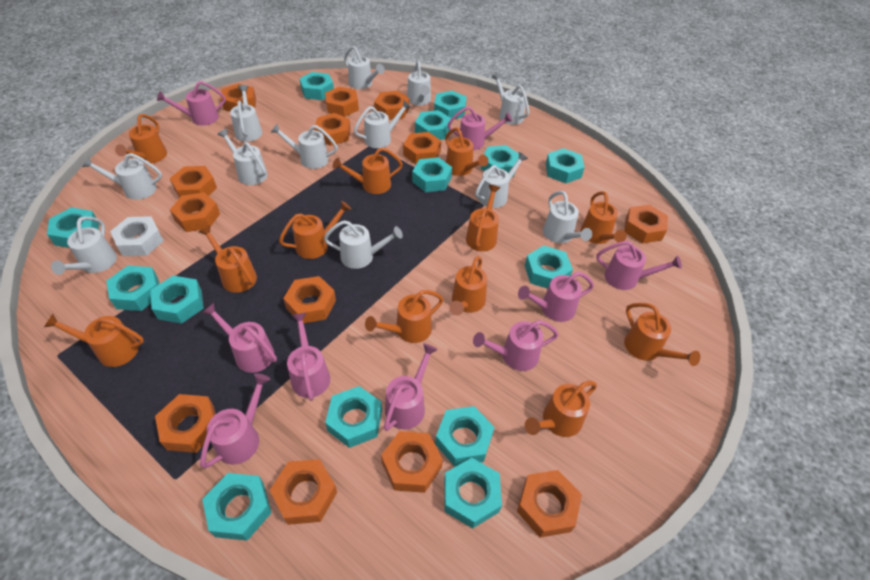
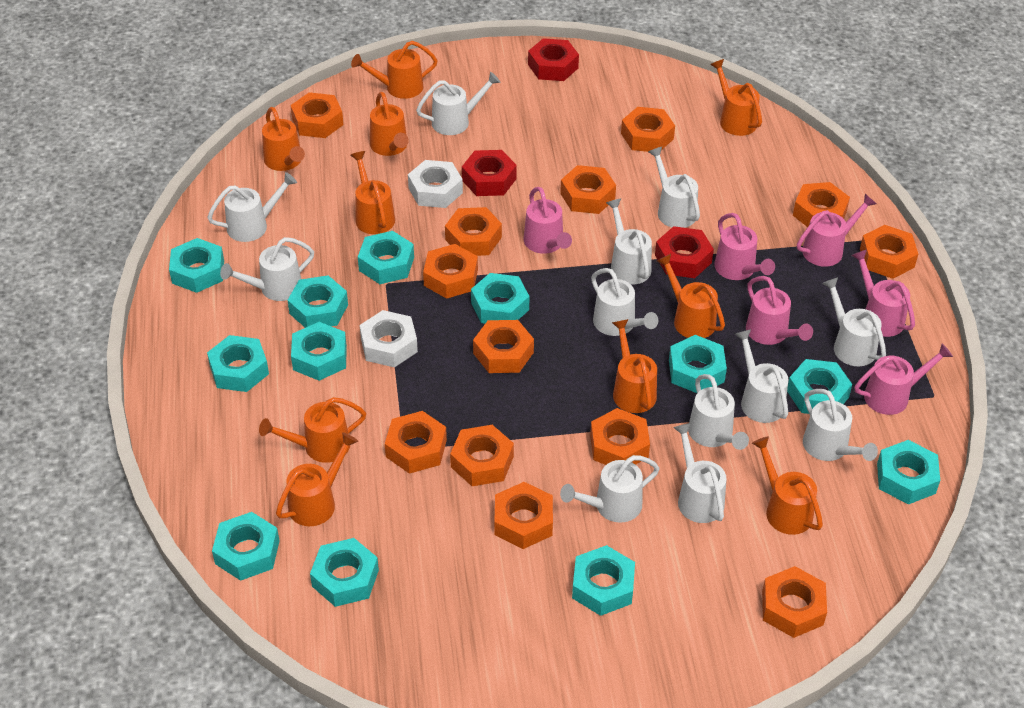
orange watering can: 12 -> 10
pink watering can: 9 -> 6
red nut: 0 -> 3
turquoise nut: 14 -> 12
white nut: 1 -> 2

